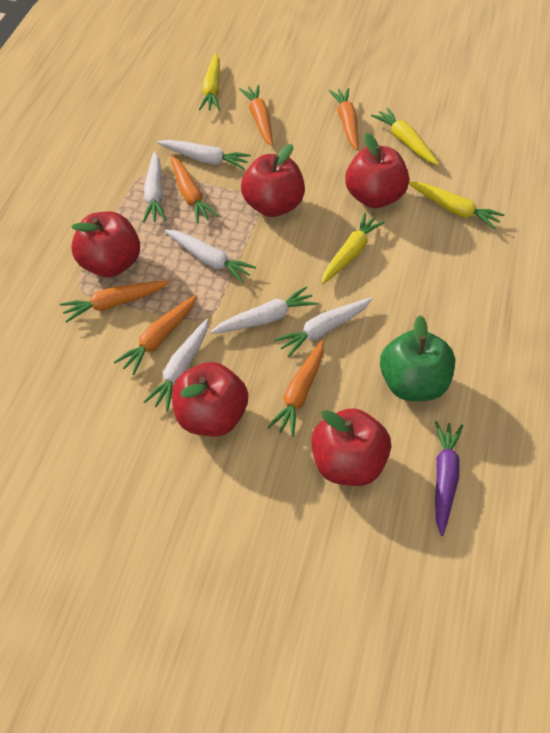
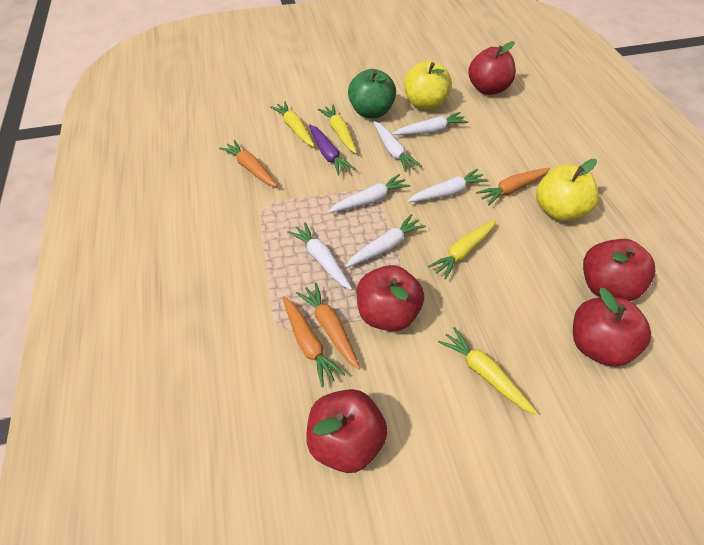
orange carrot: 6 -> 4
yellow apple: 0 -> 2

